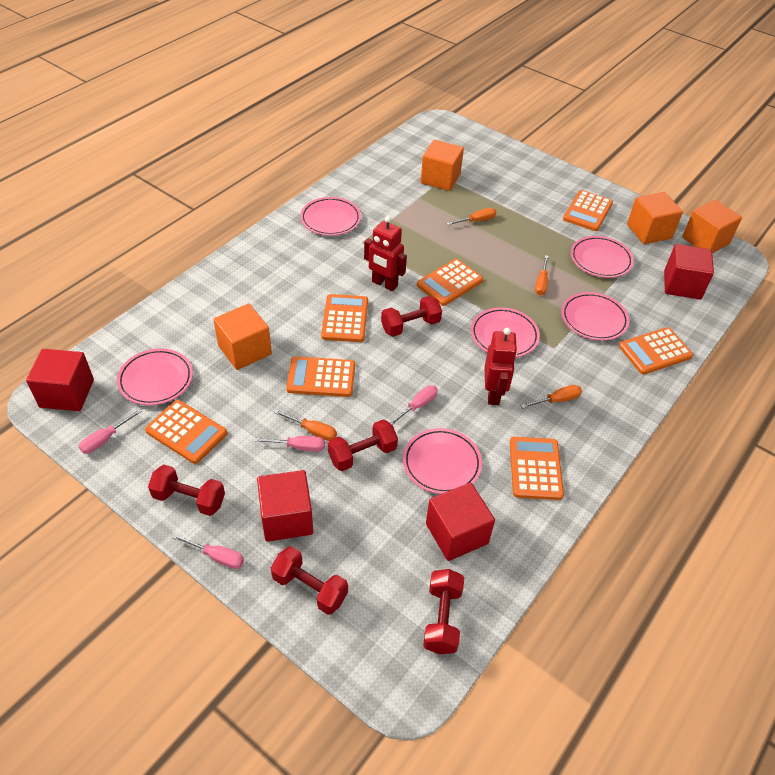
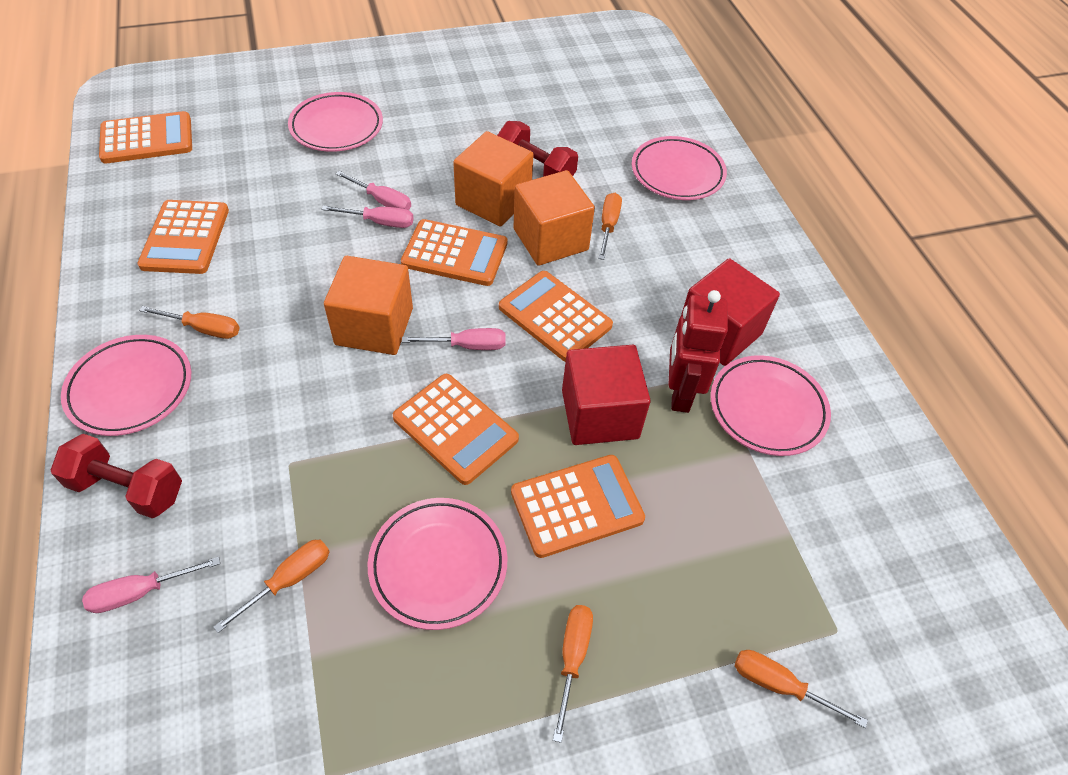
orange calculator: 7 -> 6
orange cube: 4 -> 3
orange screwdriver: 4 -> 5
pink plate: 6 -> 5
red cube: 4 -> 2
red dumbbell: 5 -> 2
red robot: 2 -> 1

